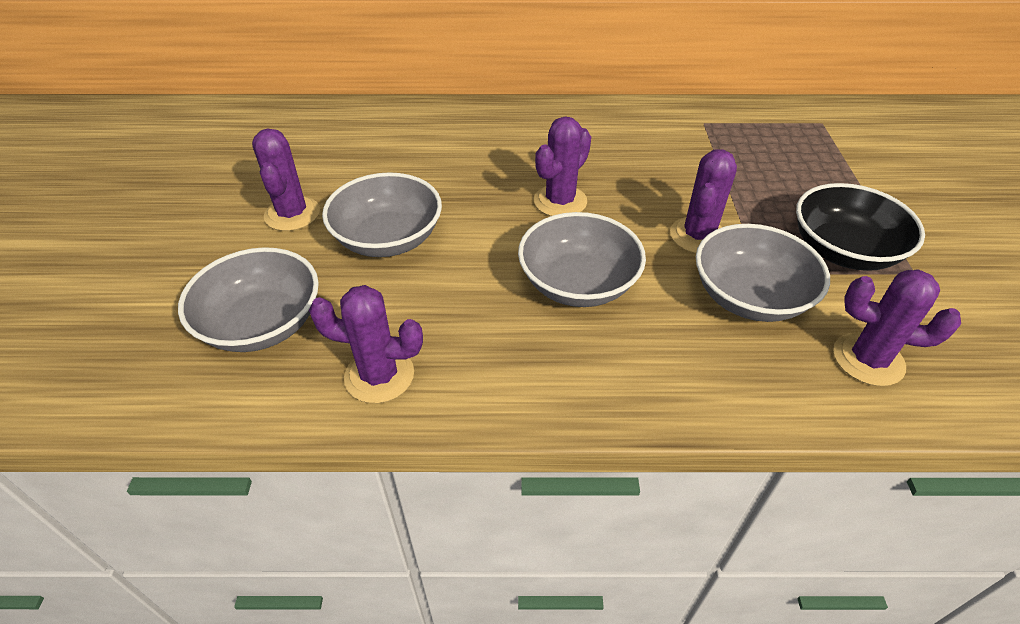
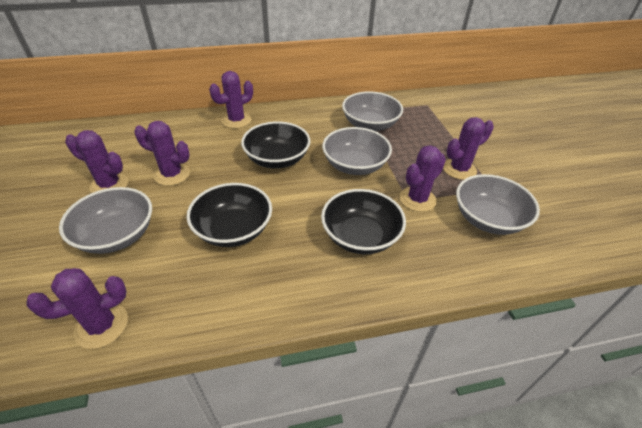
black bowl: 1 -> 3
purple cactus: 5 -> 6

